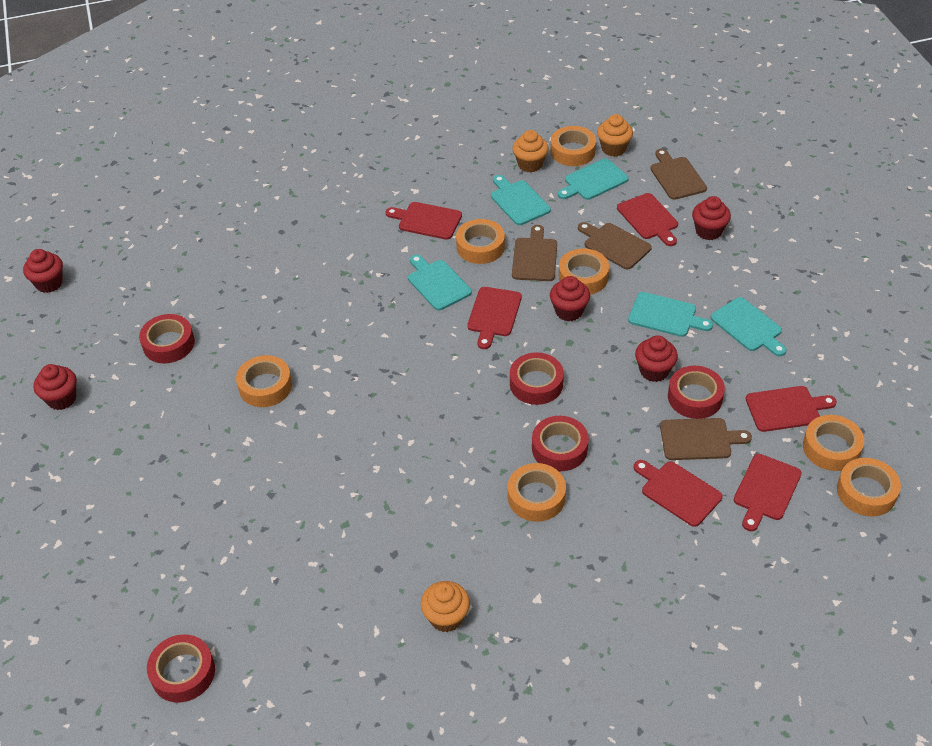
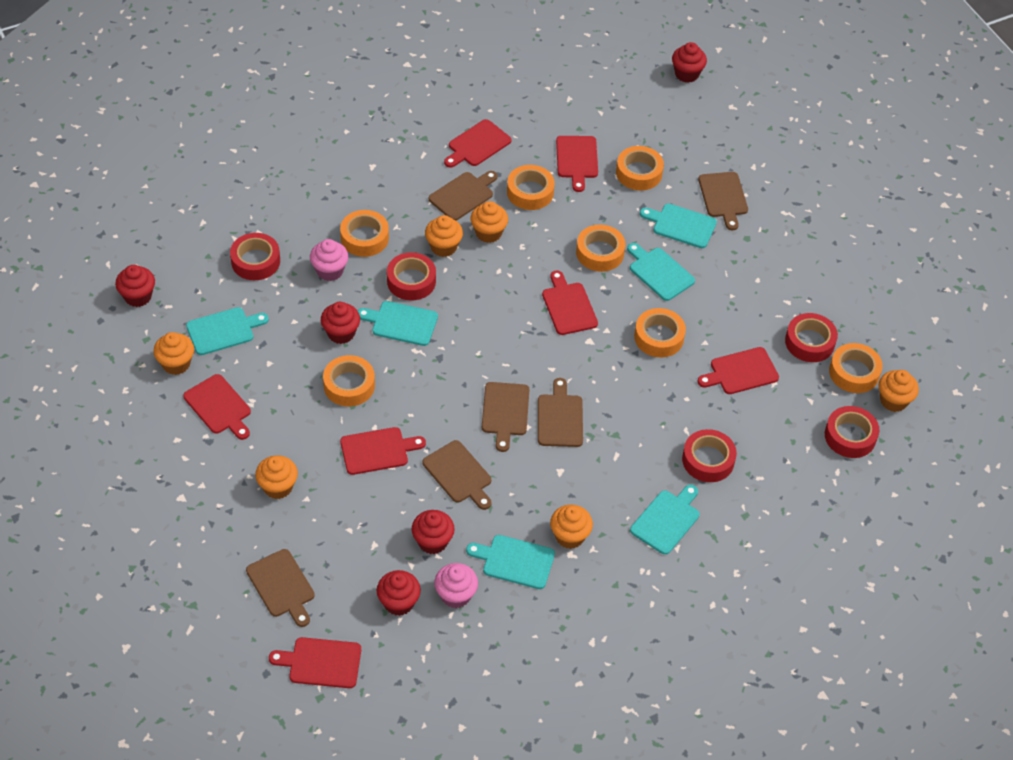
brown cutting board: 4 -> 6
orange cupcake: 3 -> 6
pink cupcake: 0 -> 2
red cutting board: 6 -> 7
turquoise cutting board: 5 -> 6

